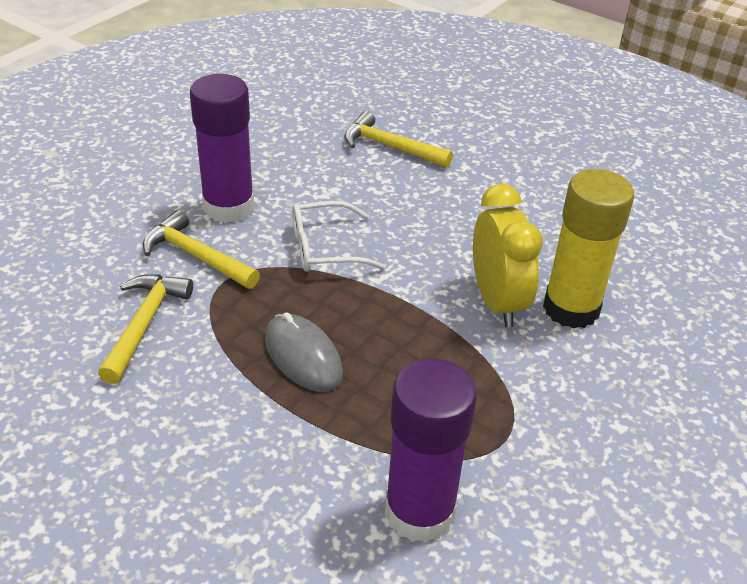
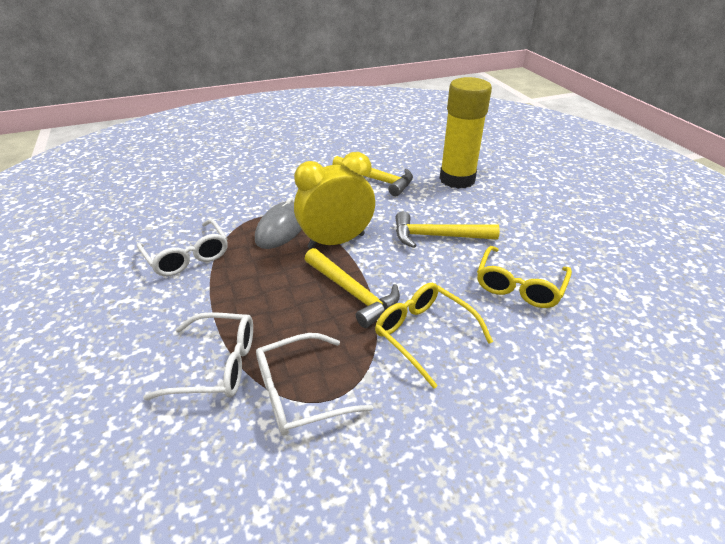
purple glue stick: 2 -> 0
white glasses: 1 -> 3
yellow glasses: 0 -> 2

